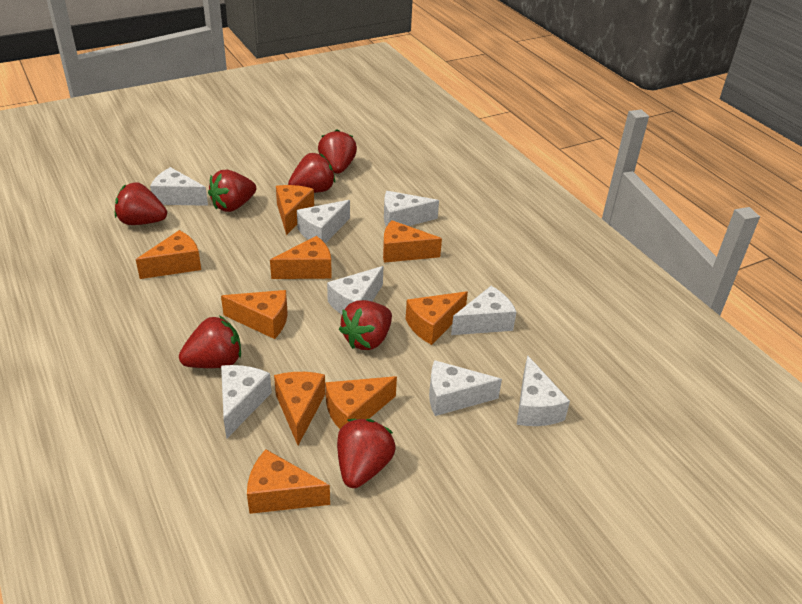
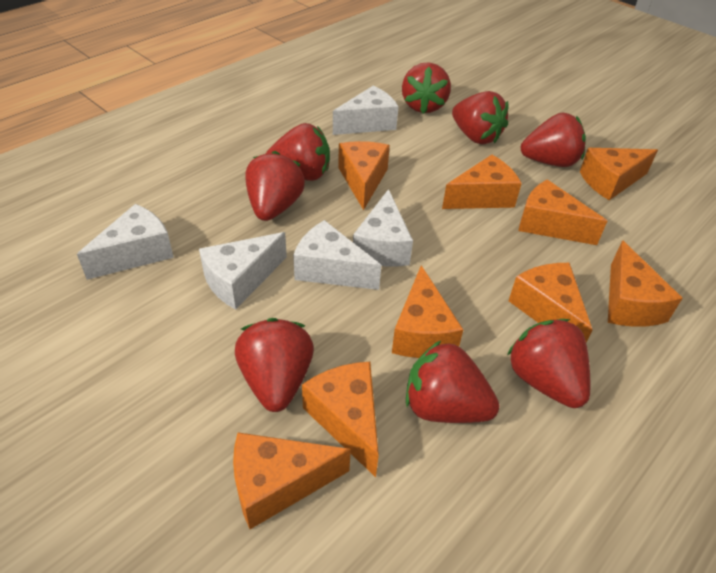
red strawberry: 7 -> 8
white cheese: 8 -> 5

